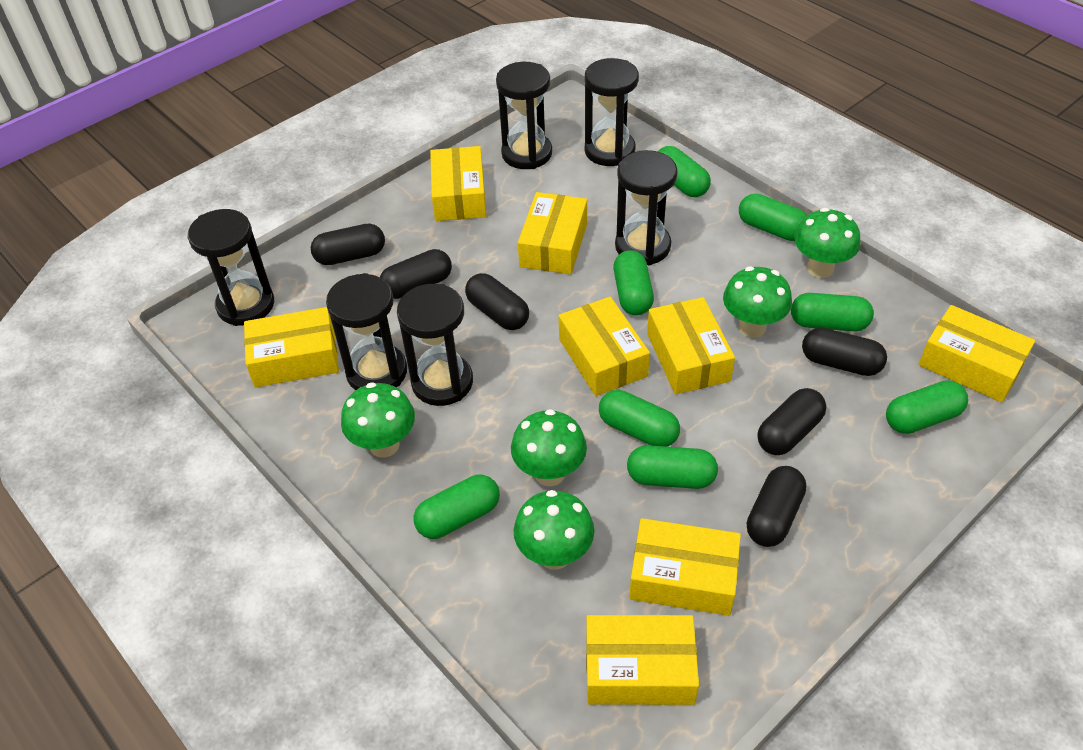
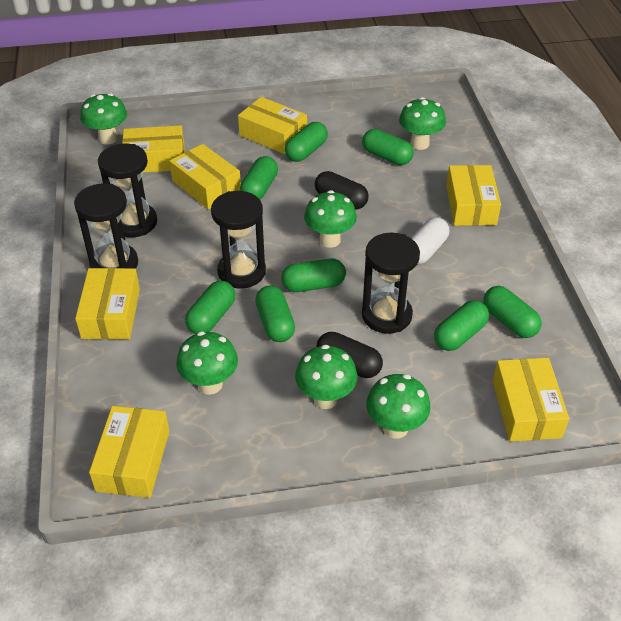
black capsule: 6 -> 2
black hourglass: 6 -> 4
green mushroom: 5 -> 6
white capsule: 0 -> 1
yellow box: 8 -> 7

